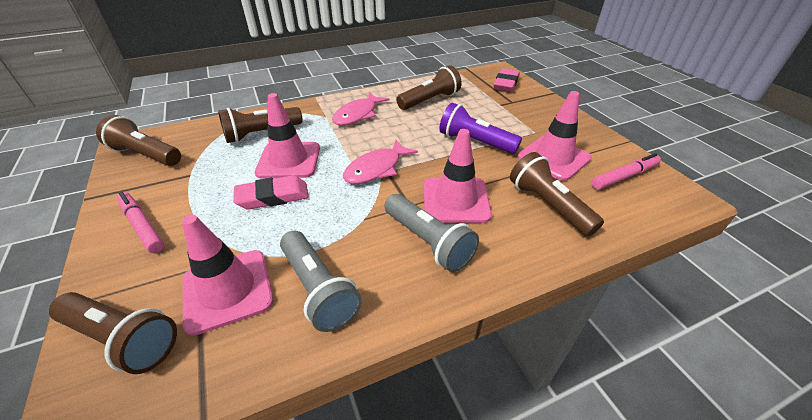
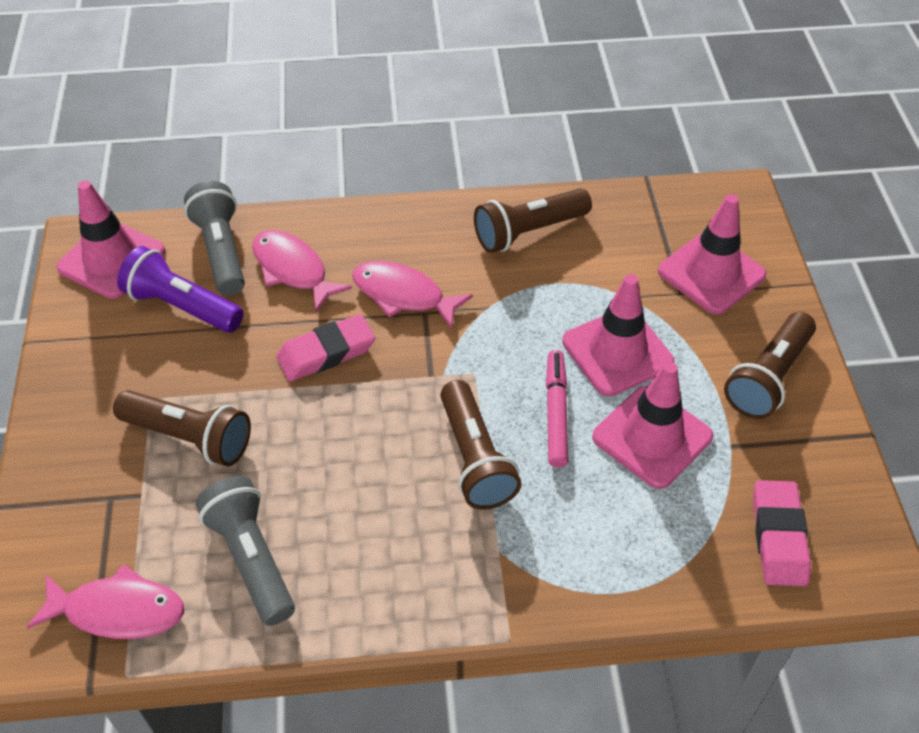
brown flashlight: 5 -> 4
pink fish: 2 -> 3
pink marker: 2 -> 1

